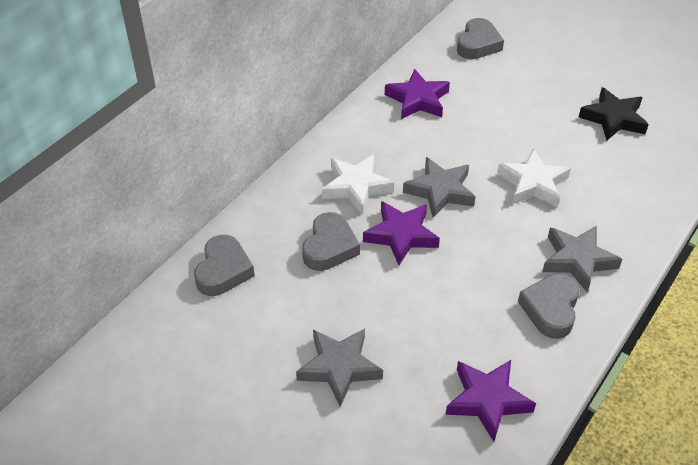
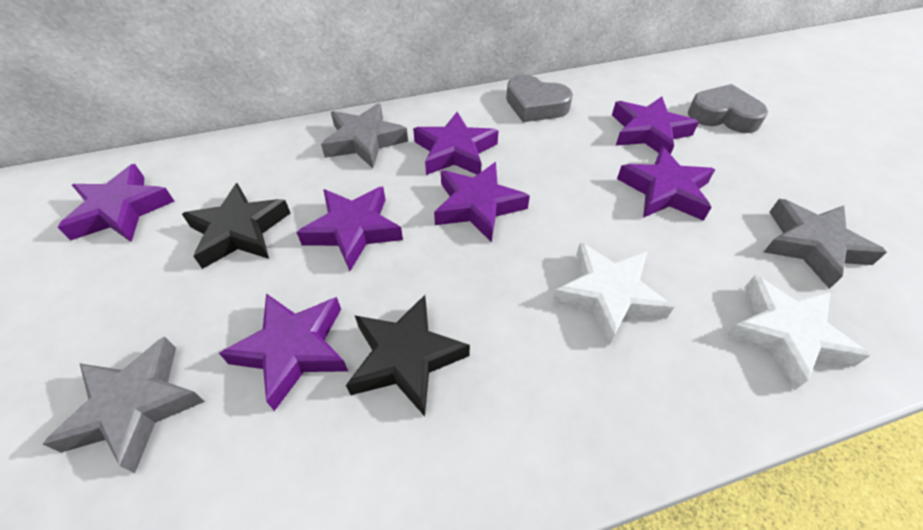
black star: 1 -> 2
grey heart: 4 -> 2
purple star: 3 -> 7

